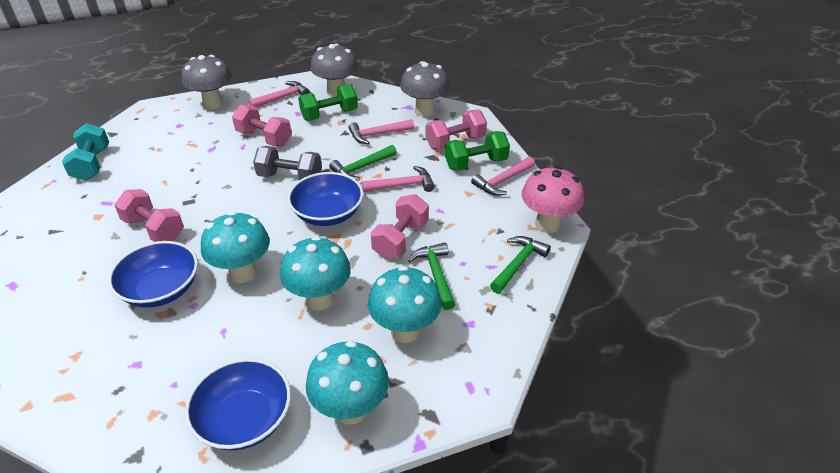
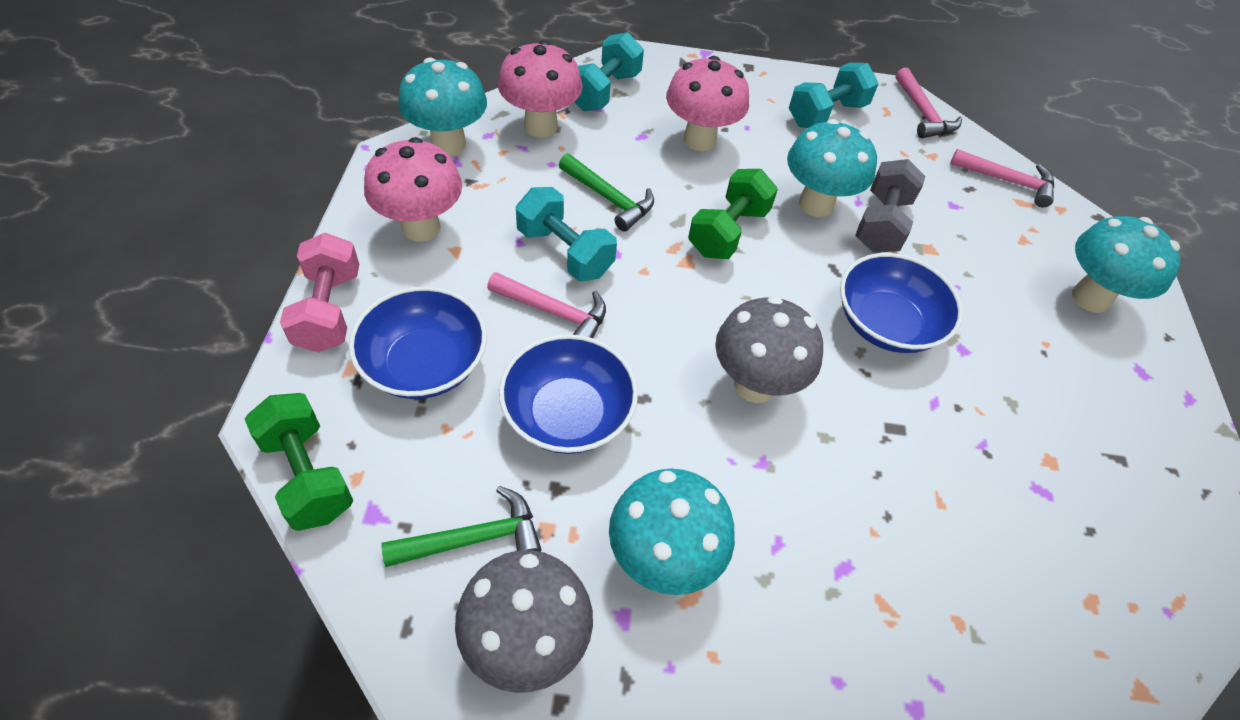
green hammer: 3 -> 2
grey mushroom: 3 -> 2
pink dumbbell: 4 -> 1
pink hammer: 4 -> 3
pink mushroom: 1 -> 3
turquoise dumbbell: 1 -> 3

